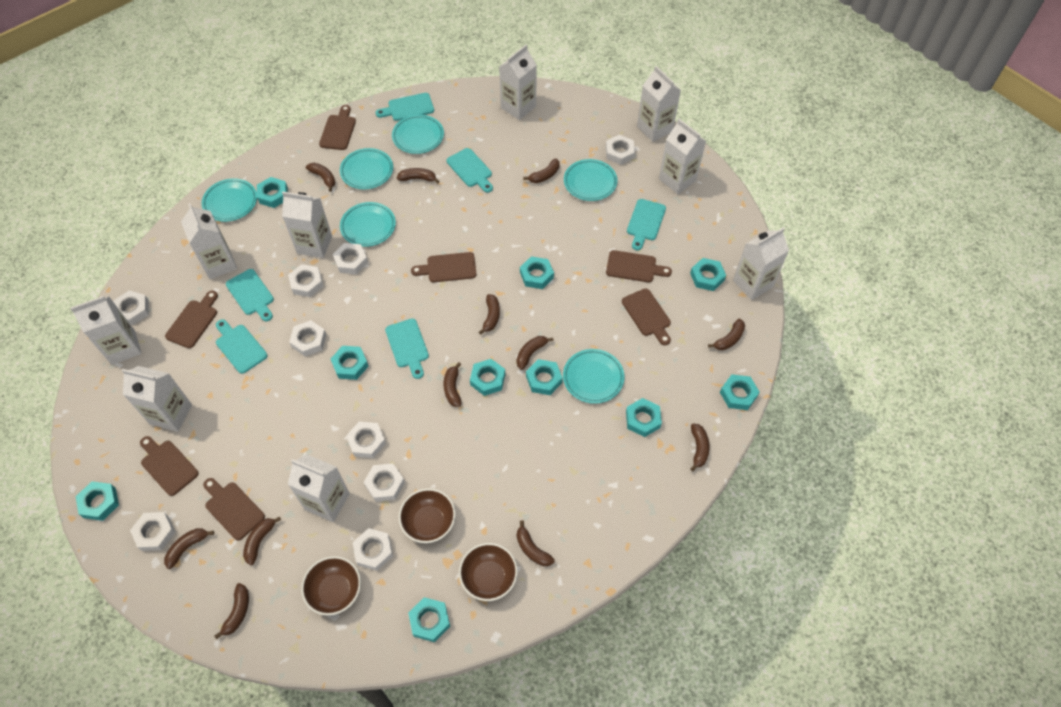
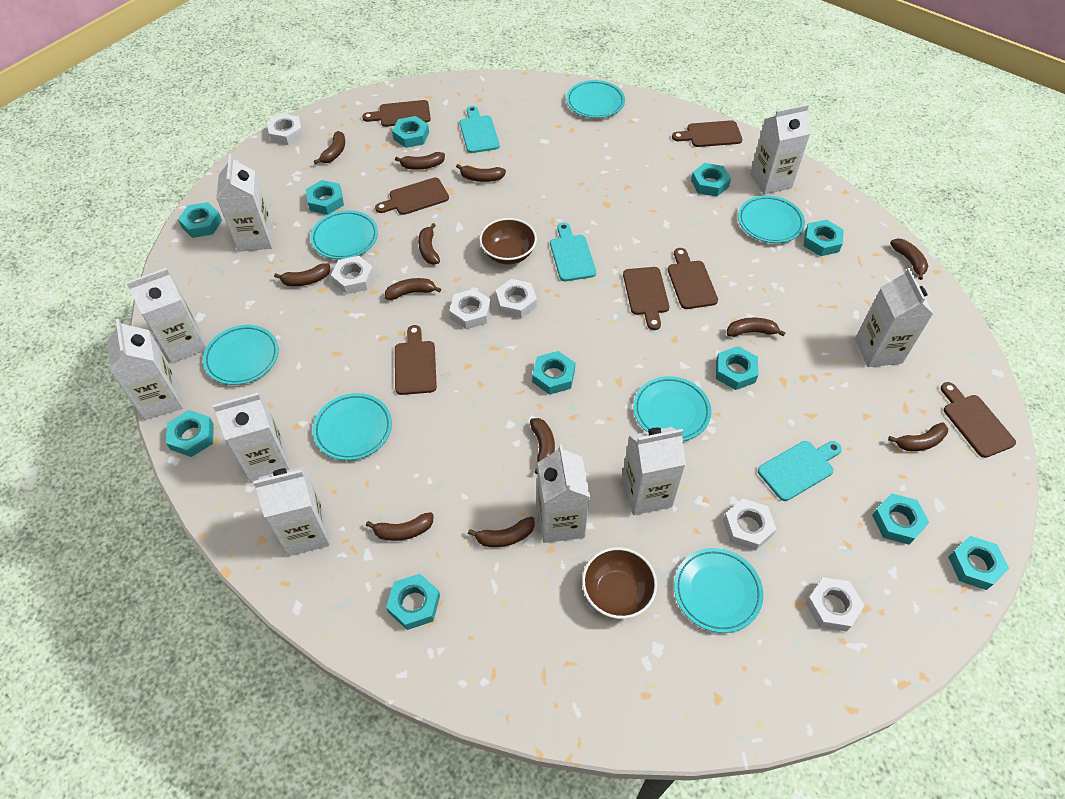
brown bowl: 3 -> 2
turquoise cutting board: 6 -> 3
turquoise nut: 10 -> 11
turquoise plate: 6 -> 7
white nut: 9 -> 6

